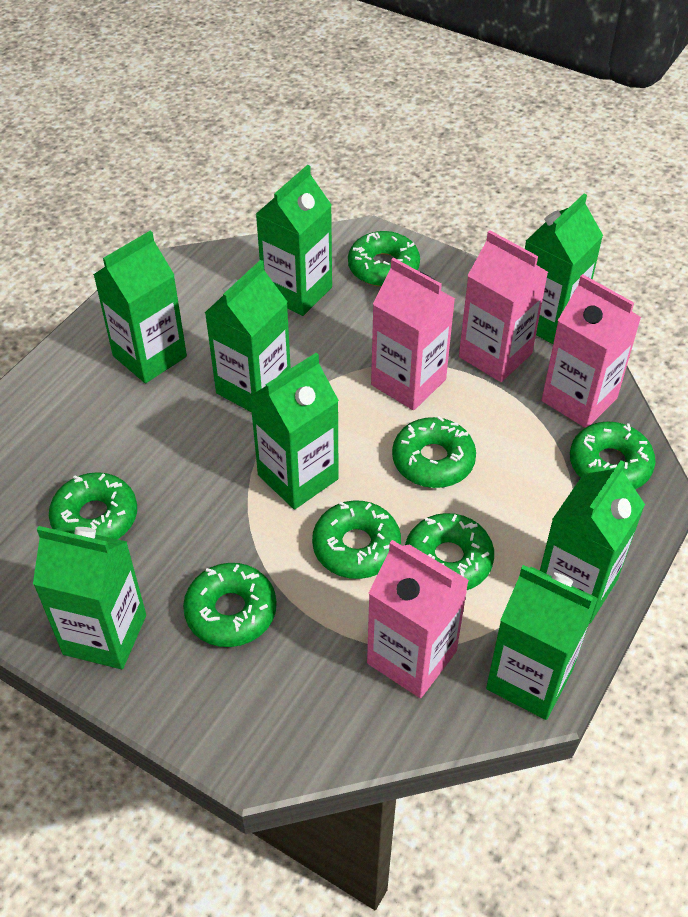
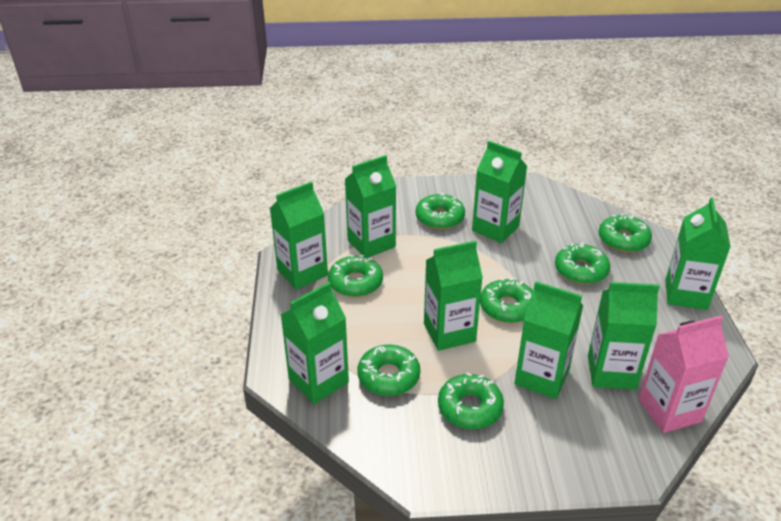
pink carton: 4 -> 1

